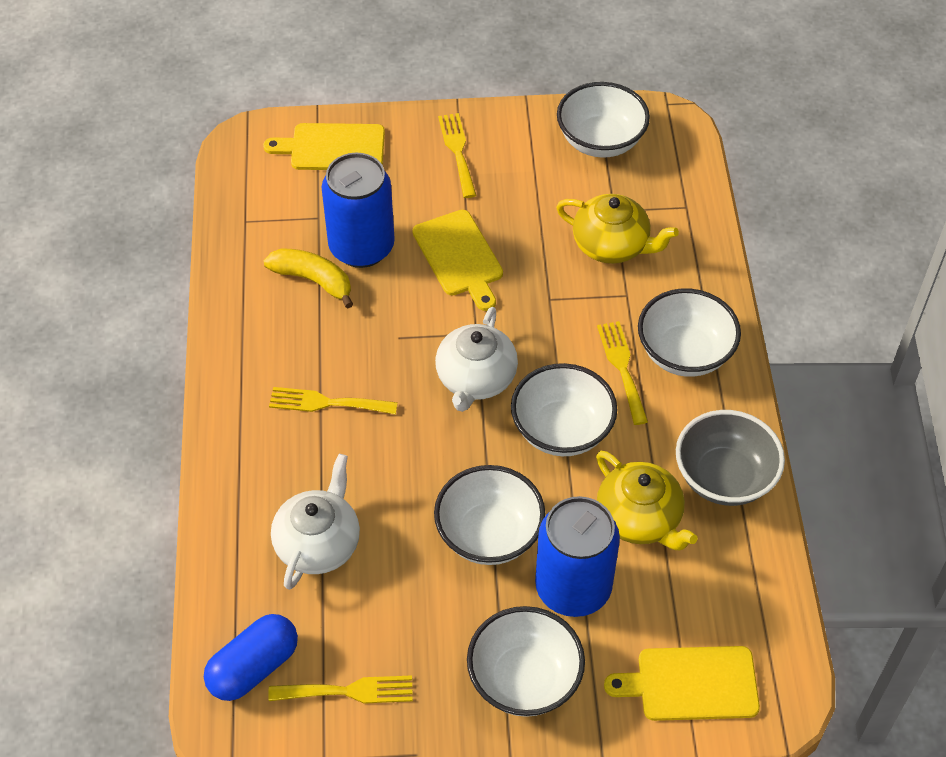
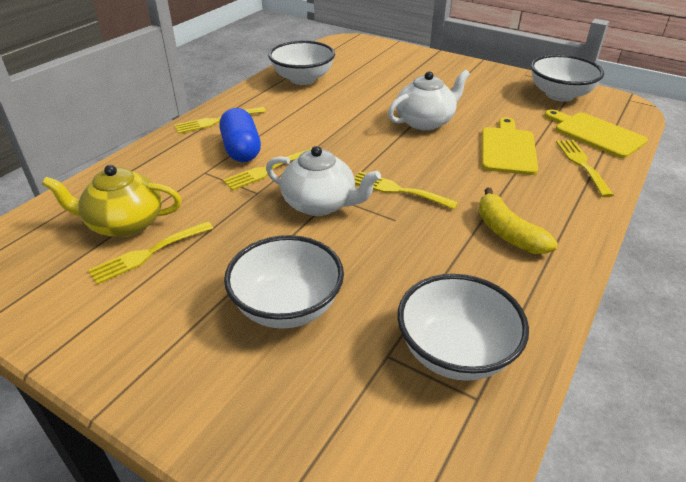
blue can: 2 -> 0
grey bowl: 1 -> 0
white bowl: 5 -> 4
yellow cutting board: 3 -> 2
yellow fork: 4 -> 5
yellow teapot: 2 -> 1

